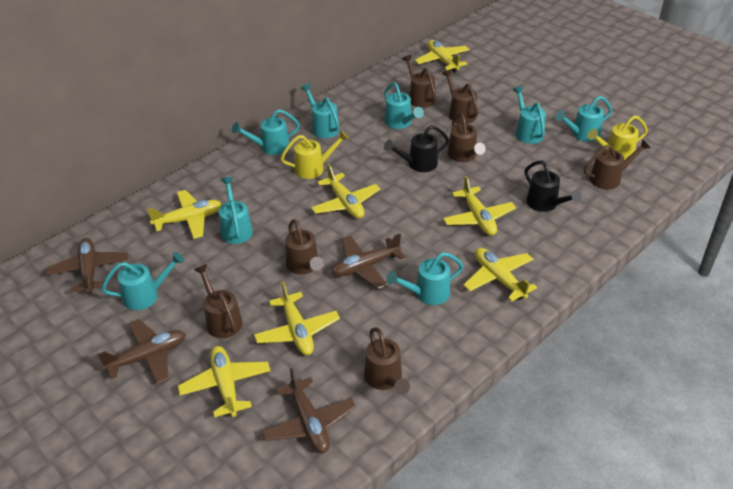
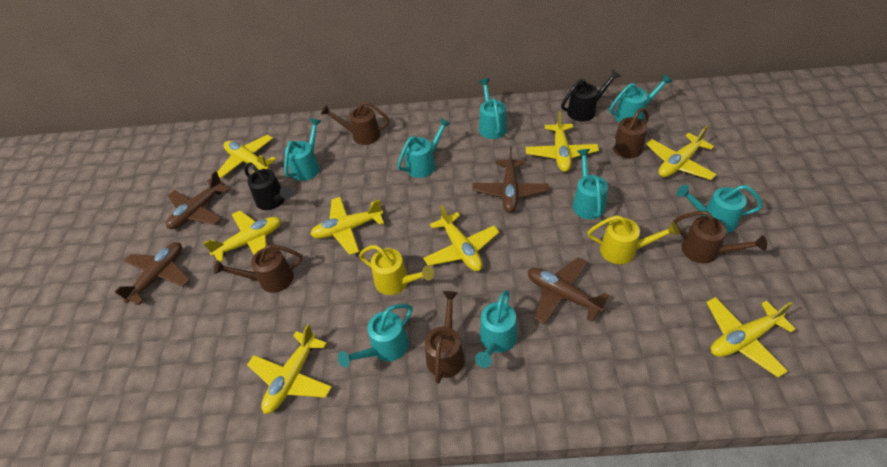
brown watering can: 7 -> 5
yellow plane: 7 -> 8

